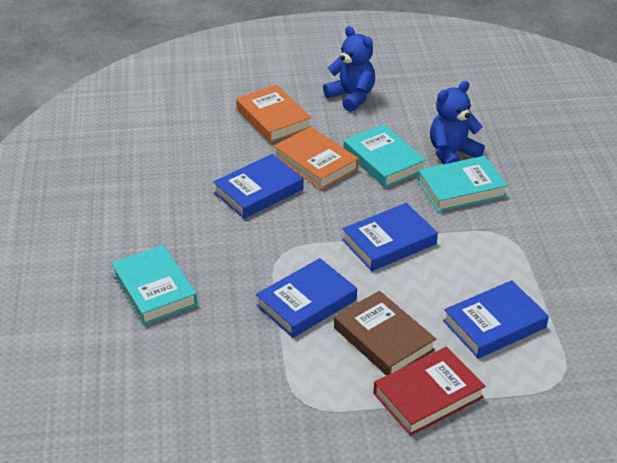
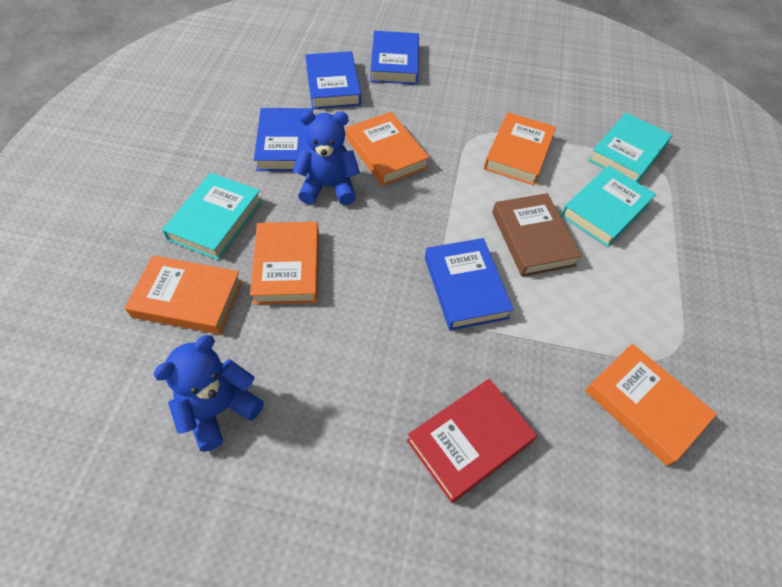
orange book: 2 -> 5

